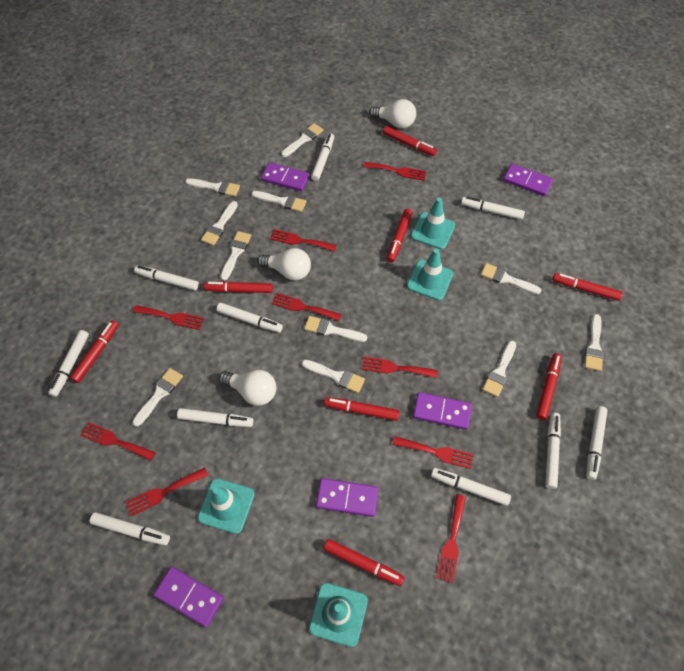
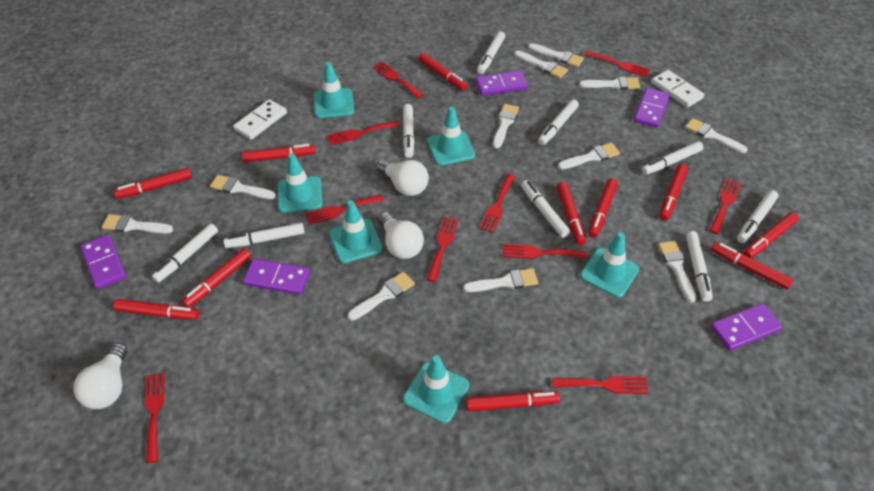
red fork: 9 -> 10
red marker: 8 -> 11
turquoise traffic cone: 4 -> 6
white domino: 0 -> 2
white marker: 10 -> 9

